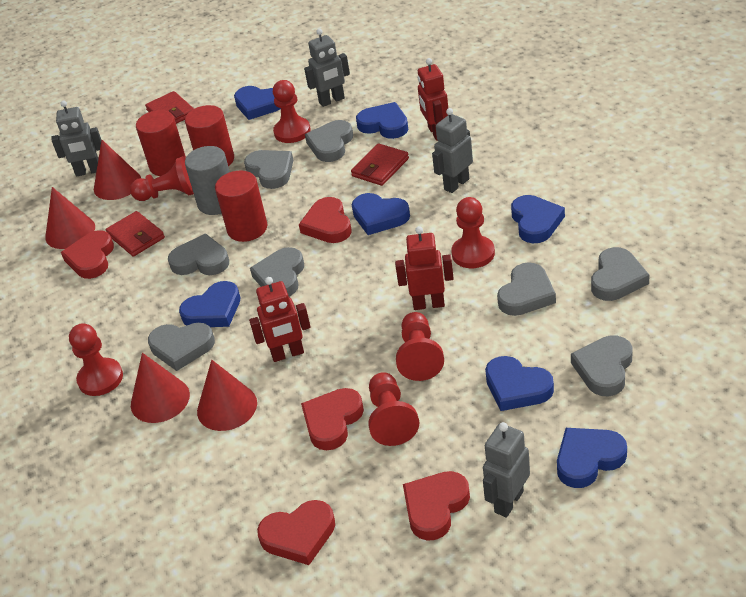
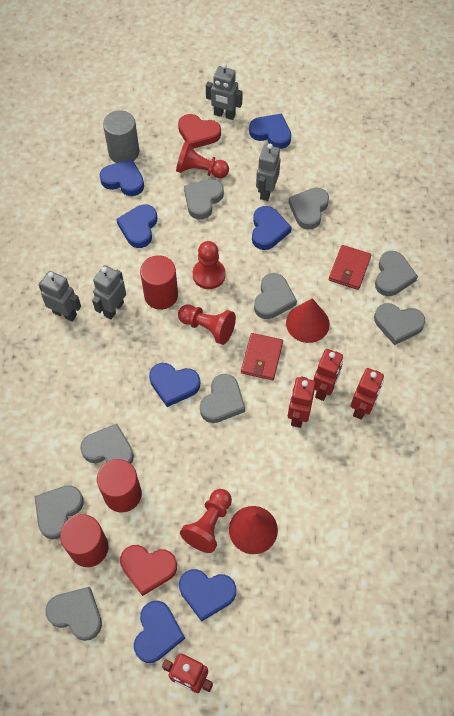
grey heart: 8 -> 9
red cone: 4 -> 2
red heart: 5 -> 2
red pawn: 6 -> 4
red robot: 3 -> 4
red wallet: 3 -> 2

